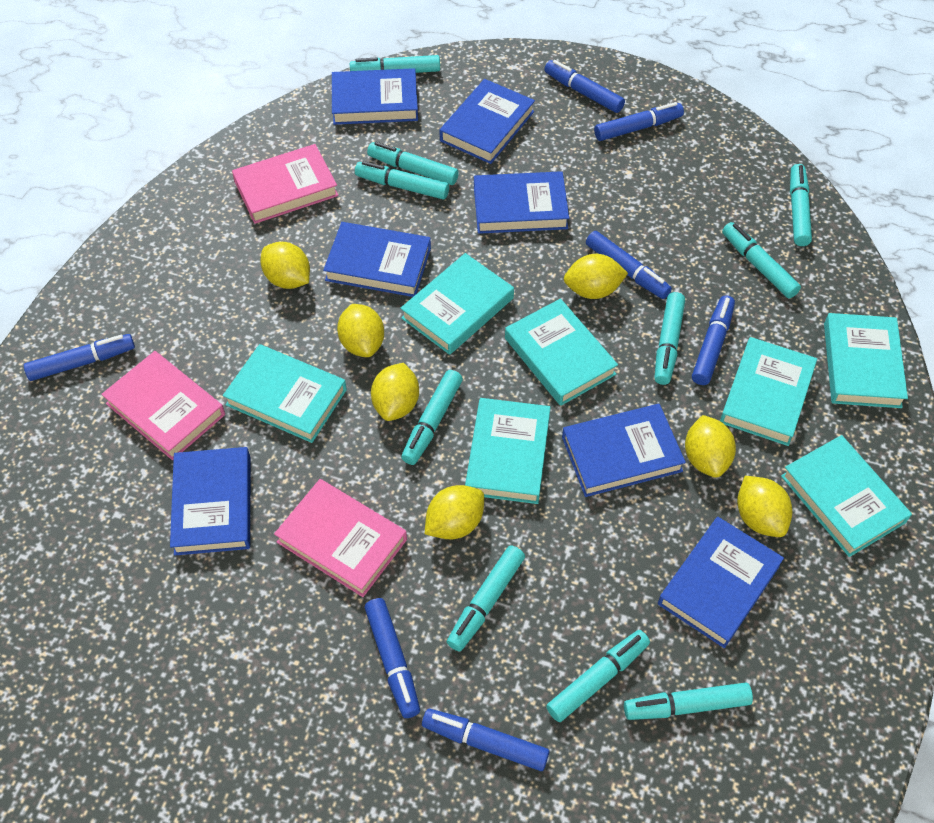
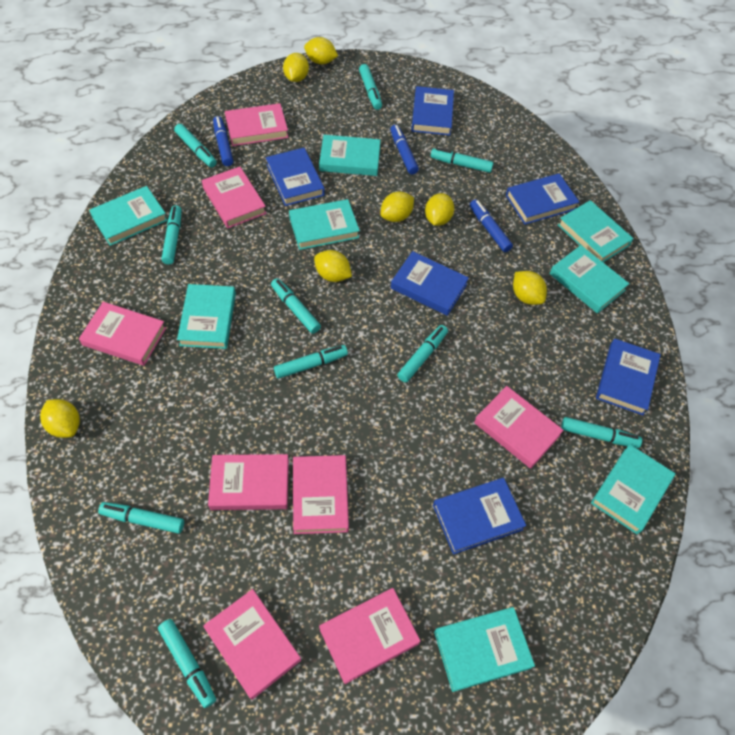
blue book: 7 -> 6
blue marker: 7 -> 3
pink book: 3 -> 8
turquoise book: 7 -> 8

